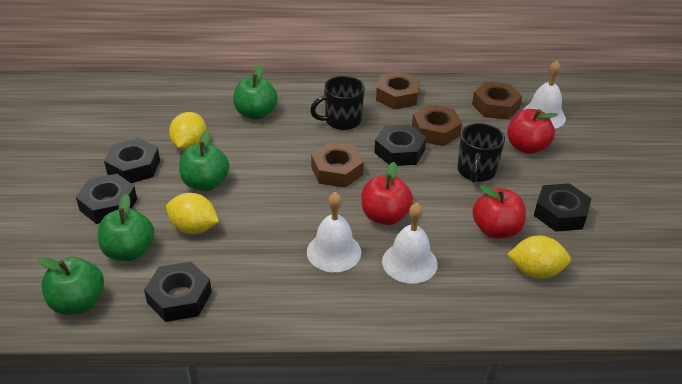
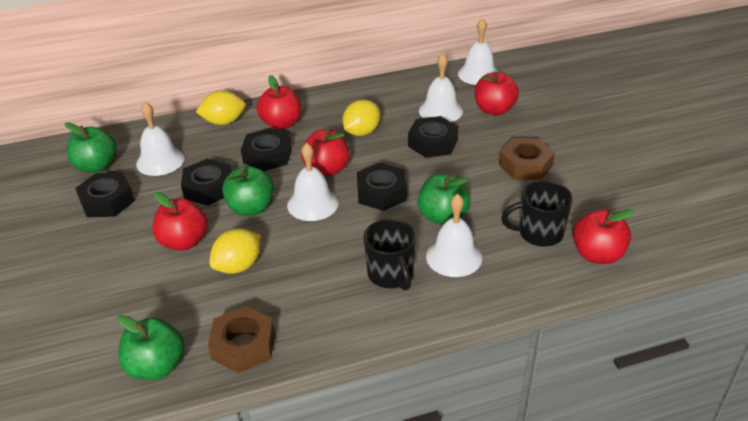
brown nut: 4 -> 2
red apple: 3 -> 5
white bell: 3 -> 5

